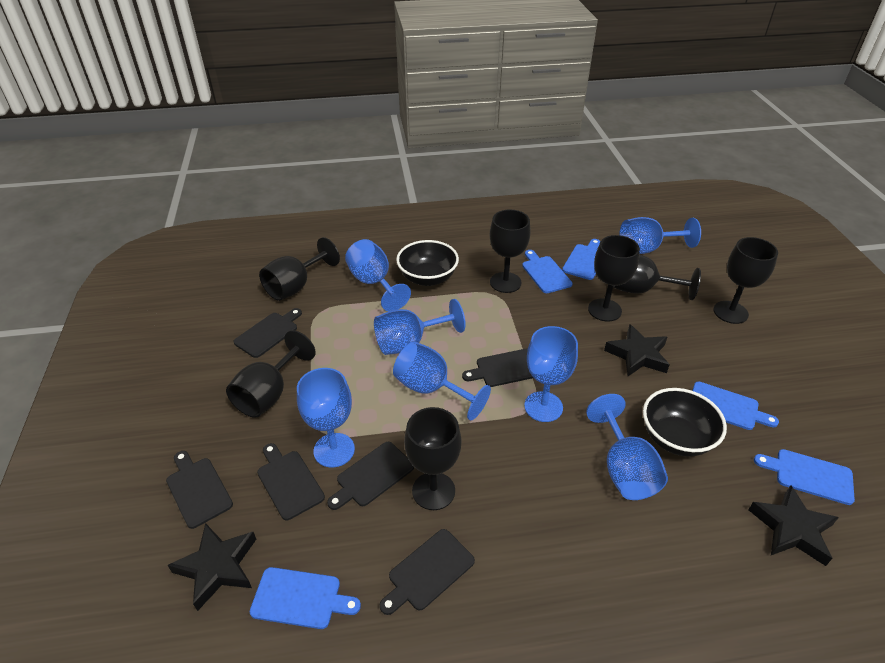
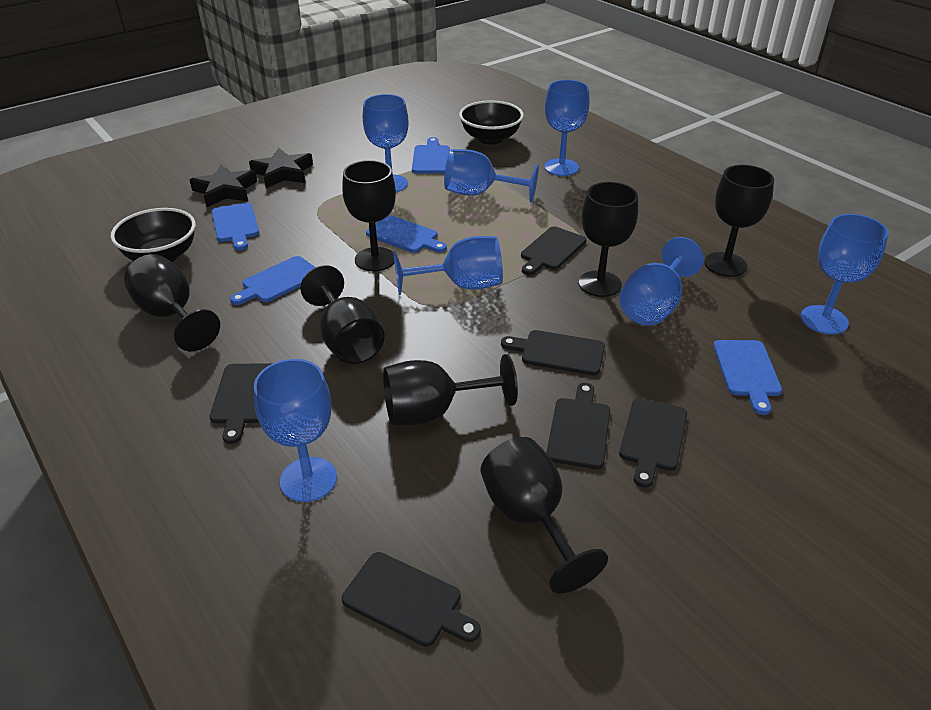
black star: 3 -> 2

